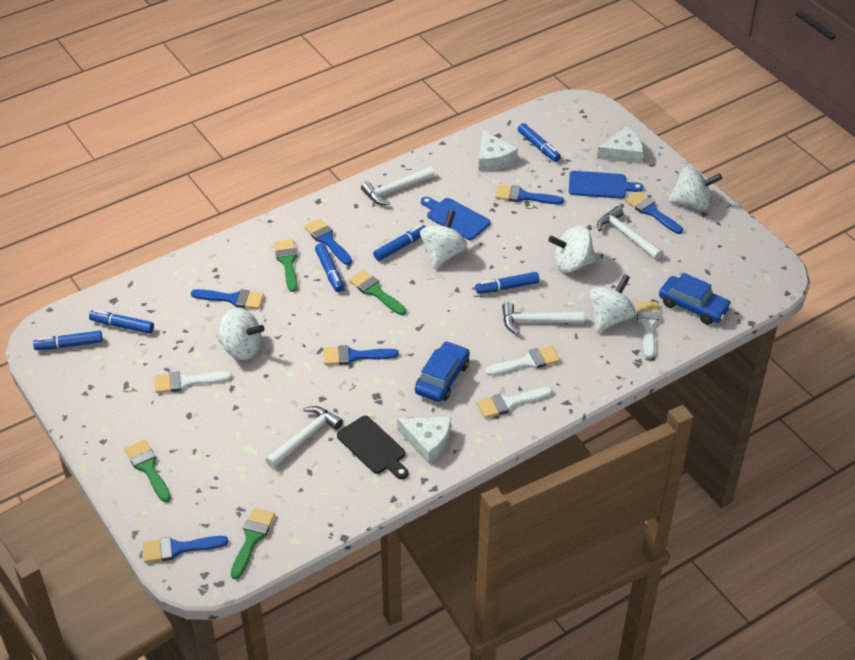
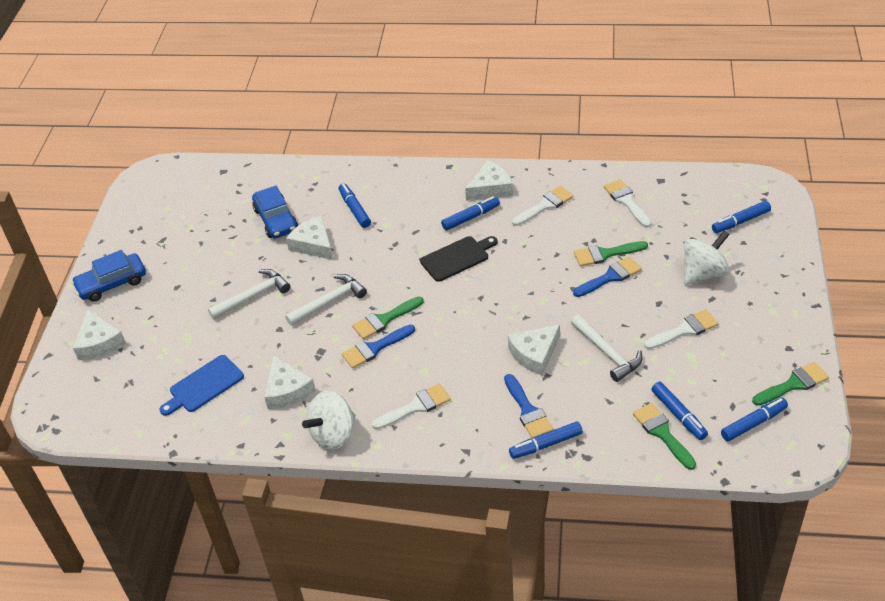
blue brush: 6 -> 3
blue cutting board: 2 -> 1
white cheese: 3 -> 5
white hammer: 4 -> 3
white spinning top: 5 -> 2

